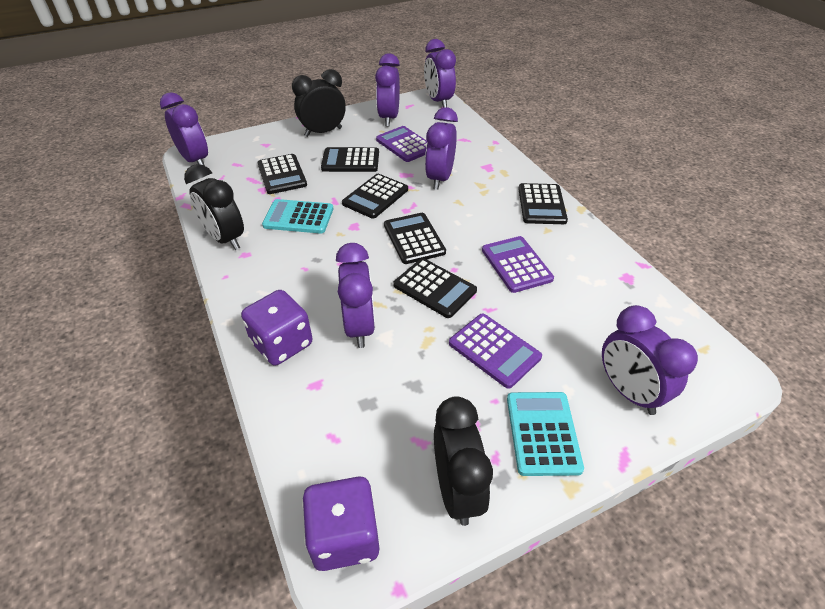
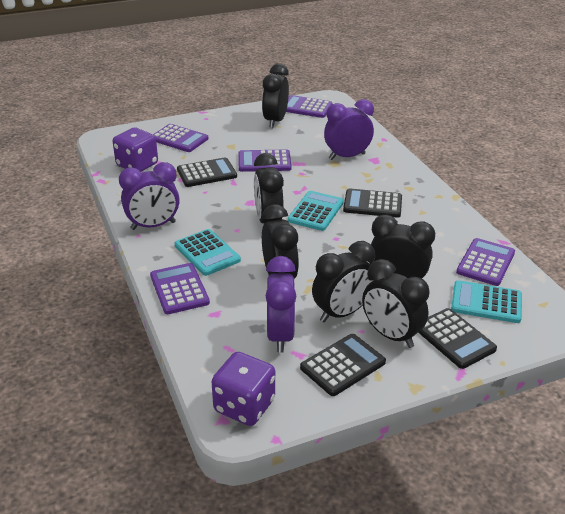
black calculator: 6 -> 4
black clock: 3 -> 6
purple calculator: 3 -> 5
purple clock: 6 -> 3
turquoise calculator: 2 -> 3

